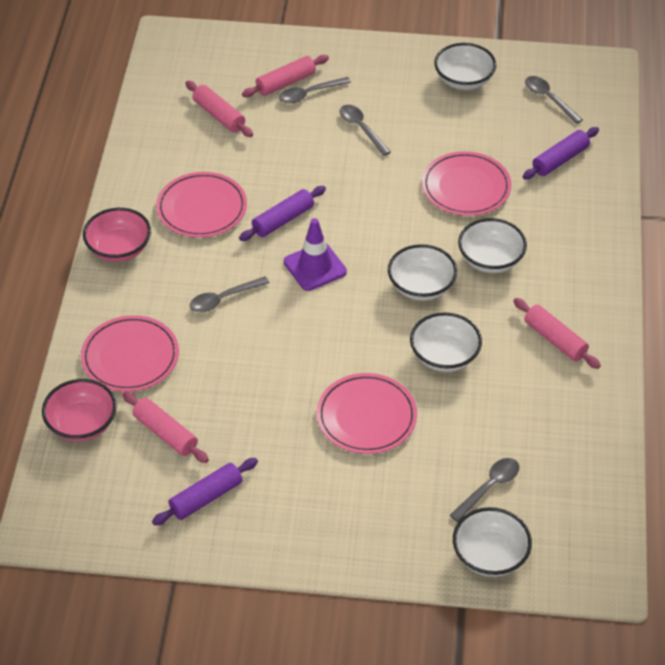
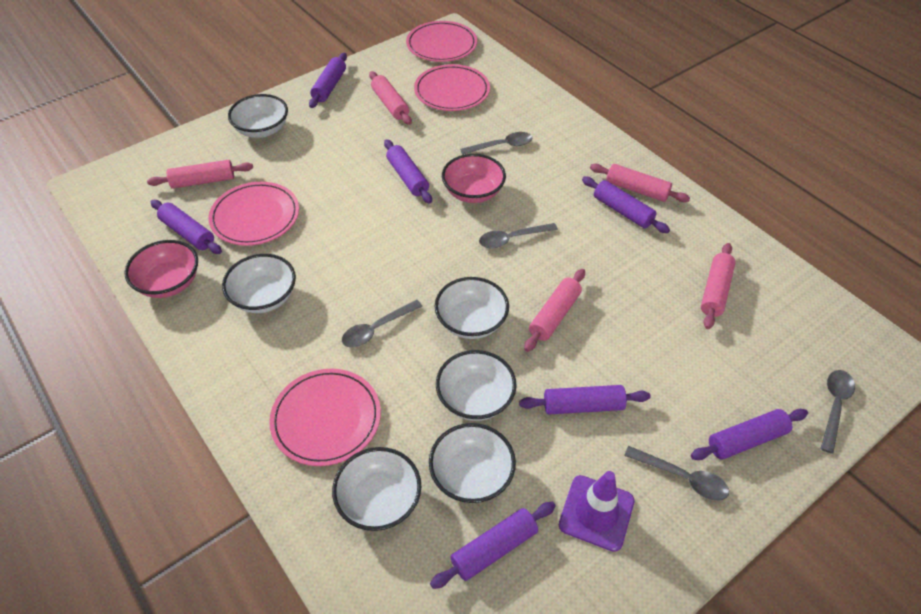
pink rolling pin: 4 -> 5
purple rolling pin: 3 -> 7
white bowl: 5 -> 6

